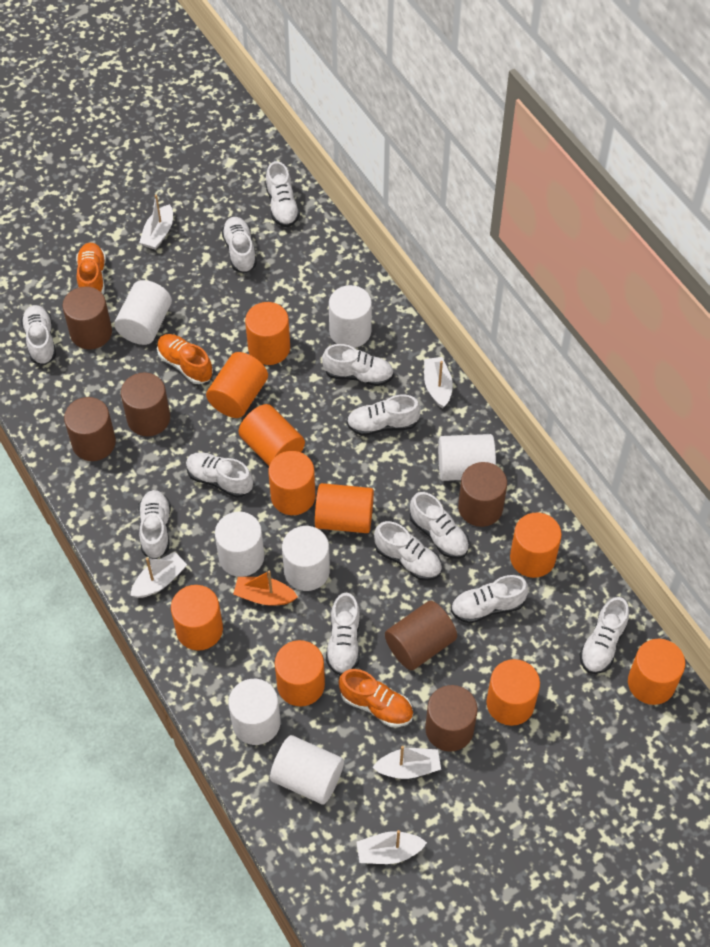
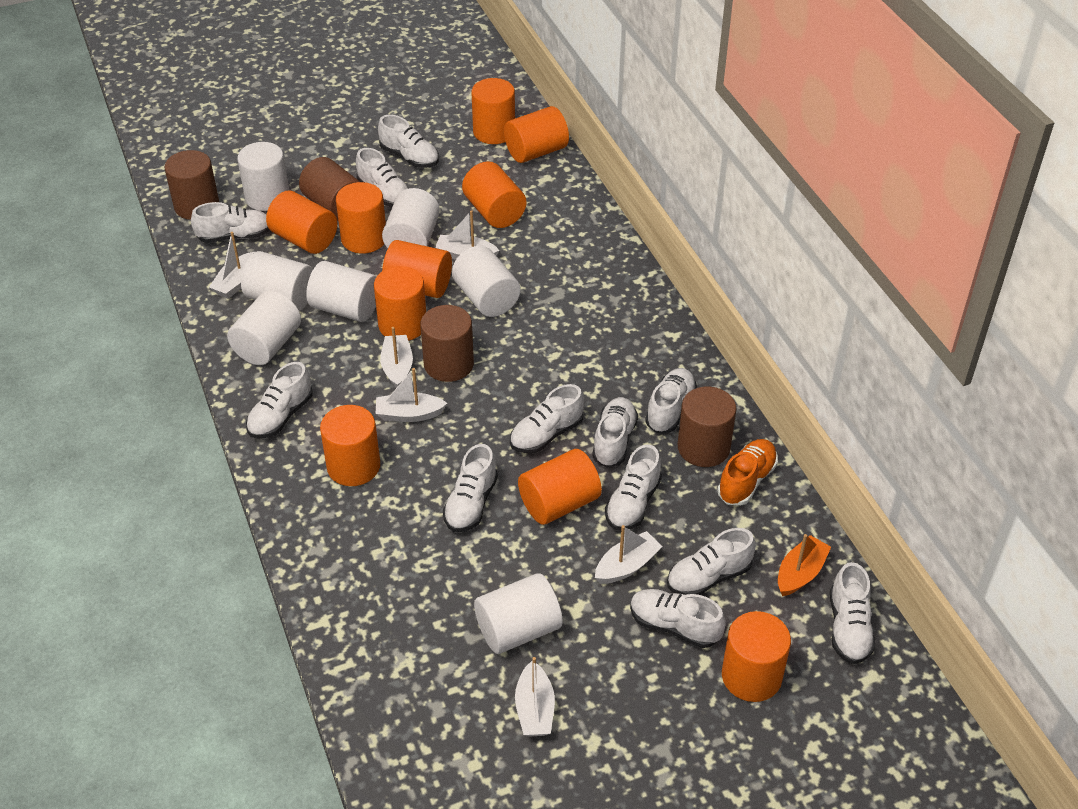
brown cylinder: 6 -> 4
orange shoe: 3 -> 1
white boat: 5 -> 6

